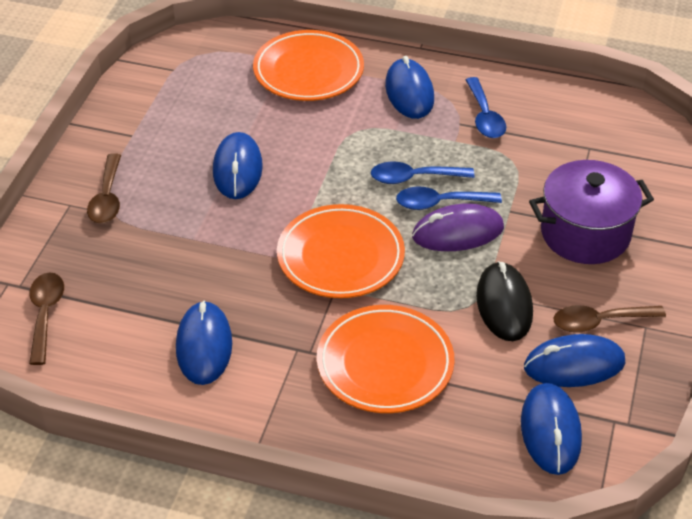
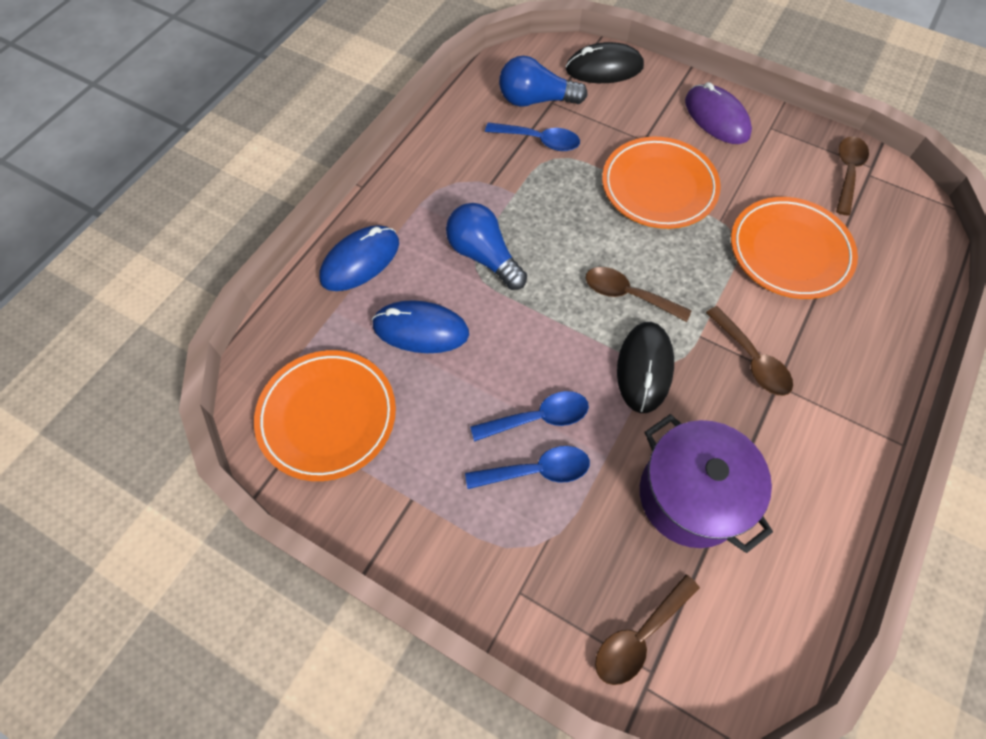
black mouse: 1 -> 2
blue light bulb: 0 -> 2
blue mouse: 5 -> 2
brown spoon: 3 -> 4

